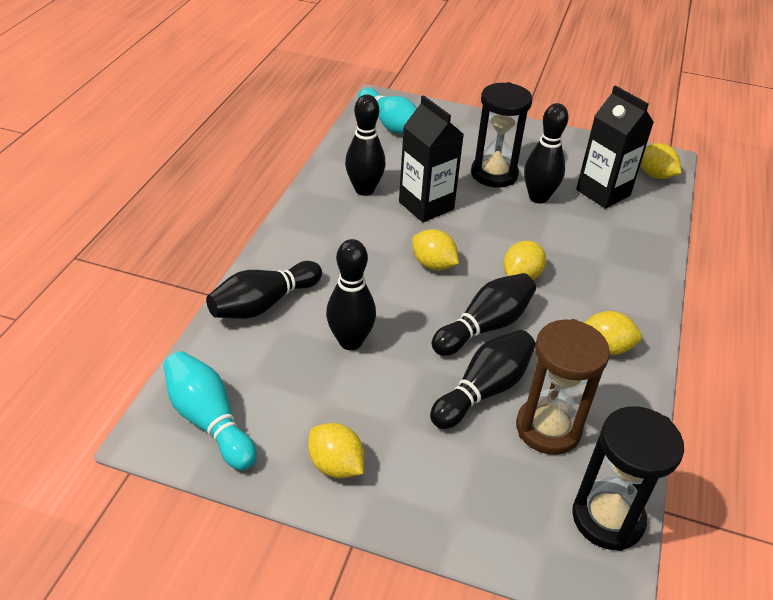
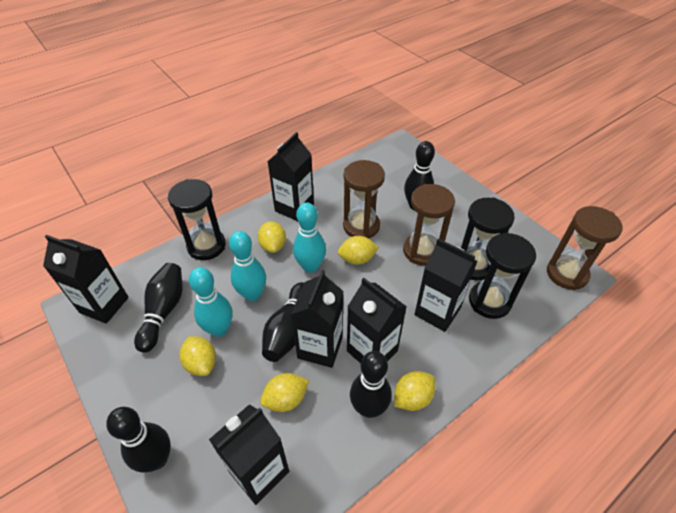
black bowling pin: 6 -> 5
black carton: 2 -> 6
black hourglass: 2 -> 3
brown hourglass: 1 -> 3
turquoise bowling pin: 2 -> 3

